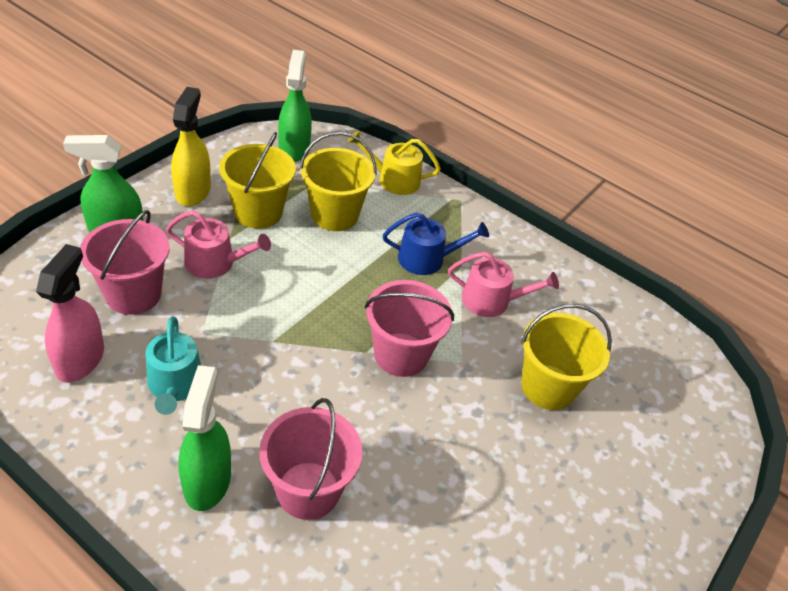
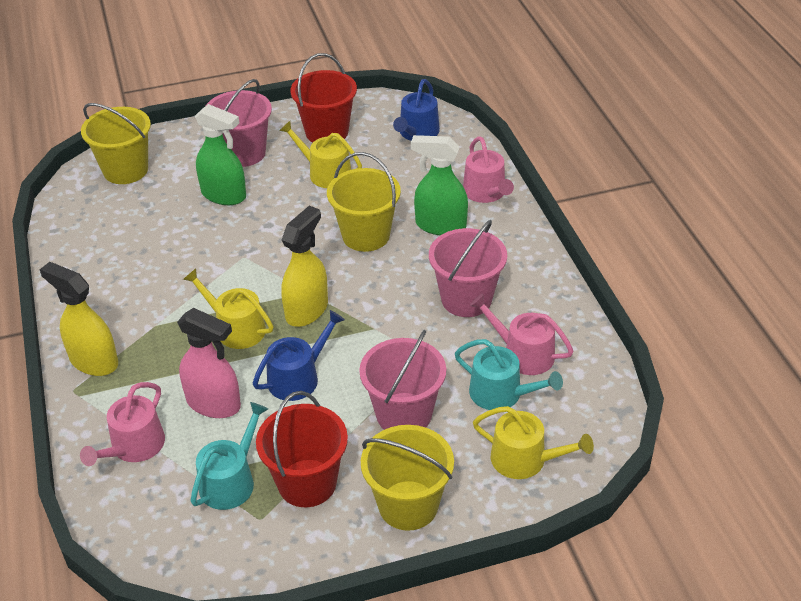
blue watering can: 1 -> 2
green spray bottle: 3 -> 2
pink watering can: 2 -> 3
red bucket: 0 -> 2
turquoise watering can: 1 -> 2
yellow spray bottle: 1 -> 2
yellow watering can: 1 -> 3

